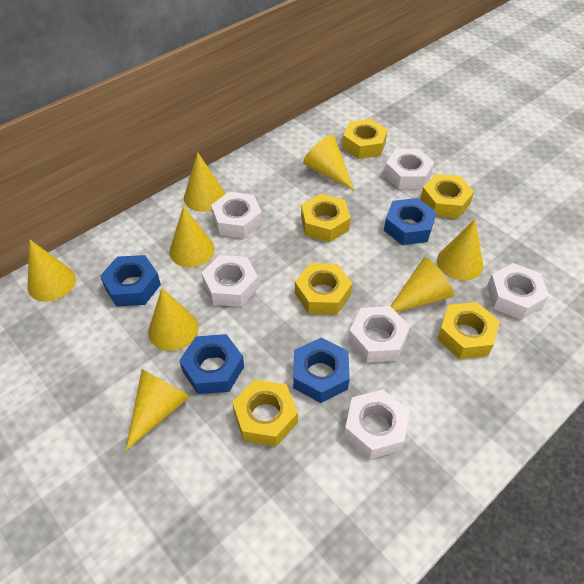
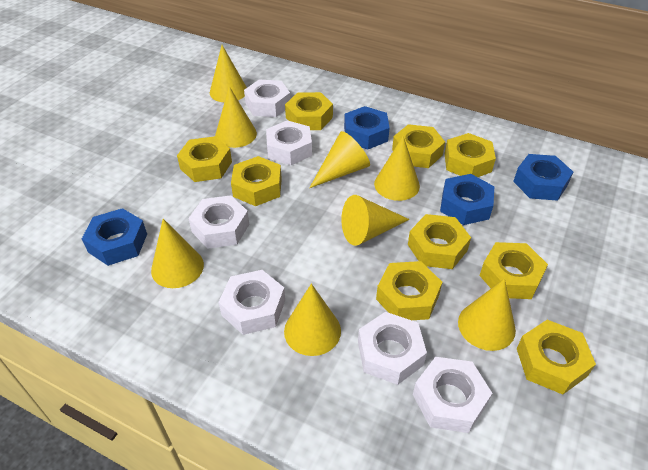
yellow nut: 6 -> 9

